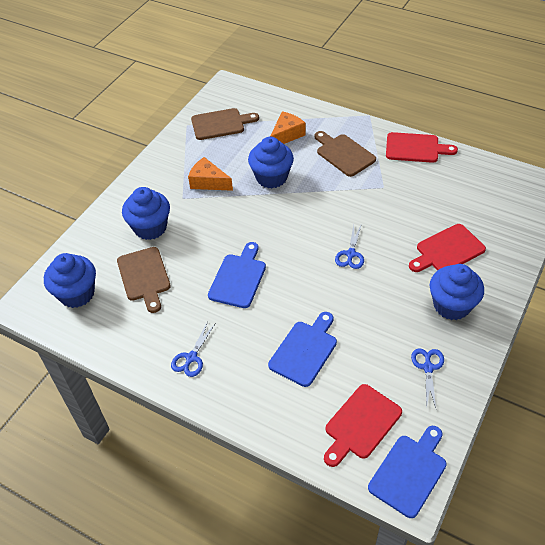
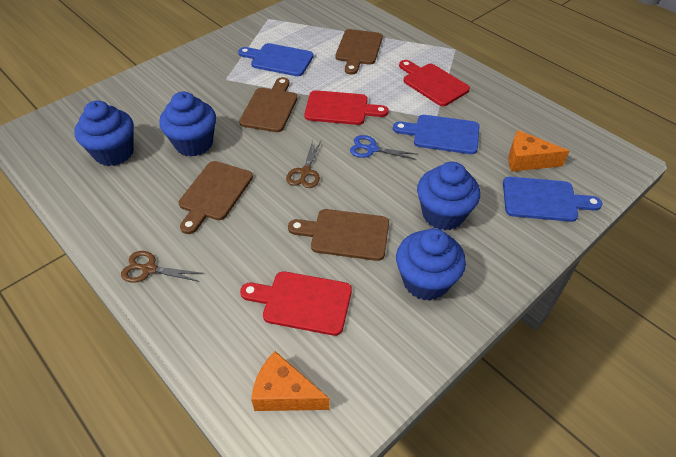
blue scissors: 3 -> 1
brown cutting board: 3 -> 4
brown scissors: 0 -> 2

